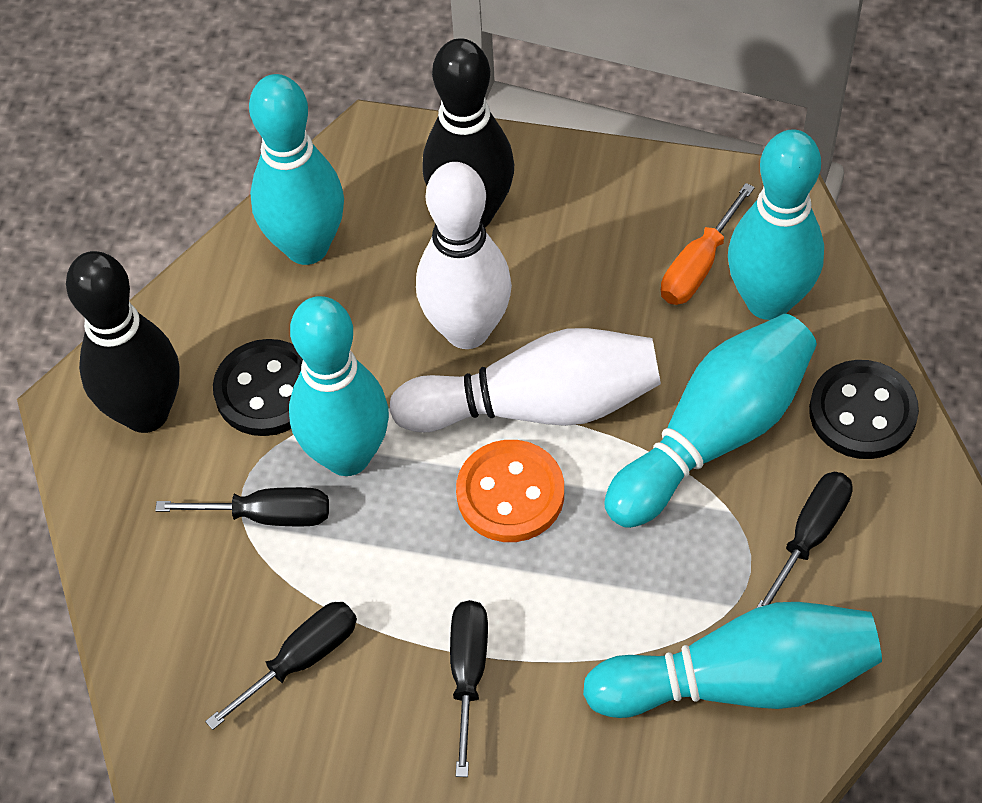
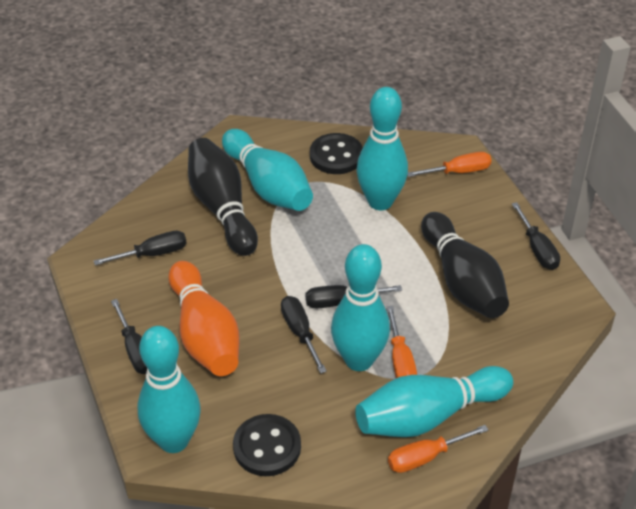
black screwdriver: 4 -> 5
orange bowling pin: 0 -> 1
orange button: 1 -> 0
orange screwdriver: 1 -> 3
white bowling pin: 2 -> 0

